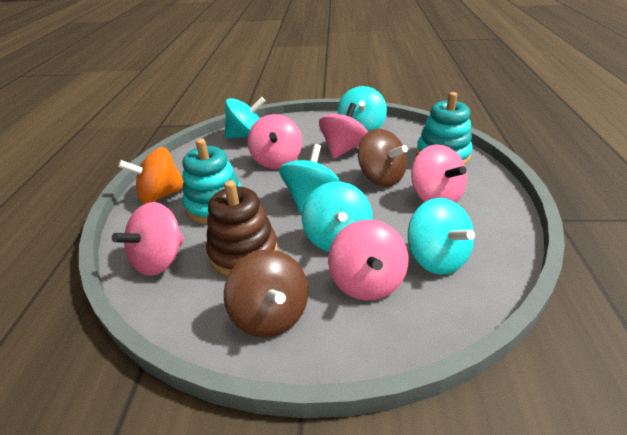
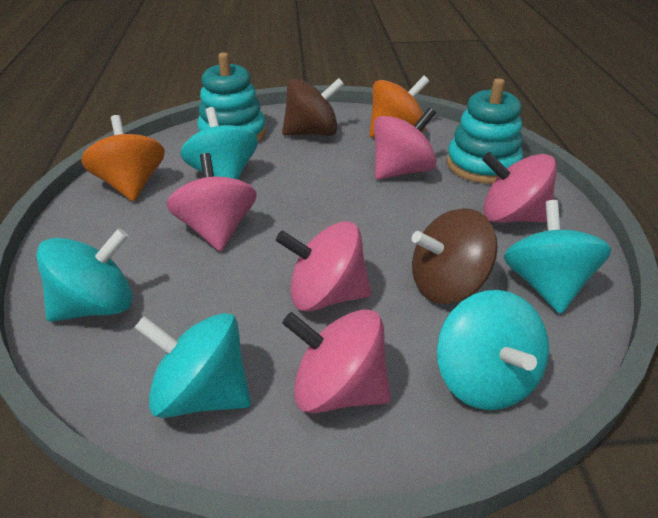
brown stacking toy: 1 -> 0
orange spinning top: 1 -> 2

